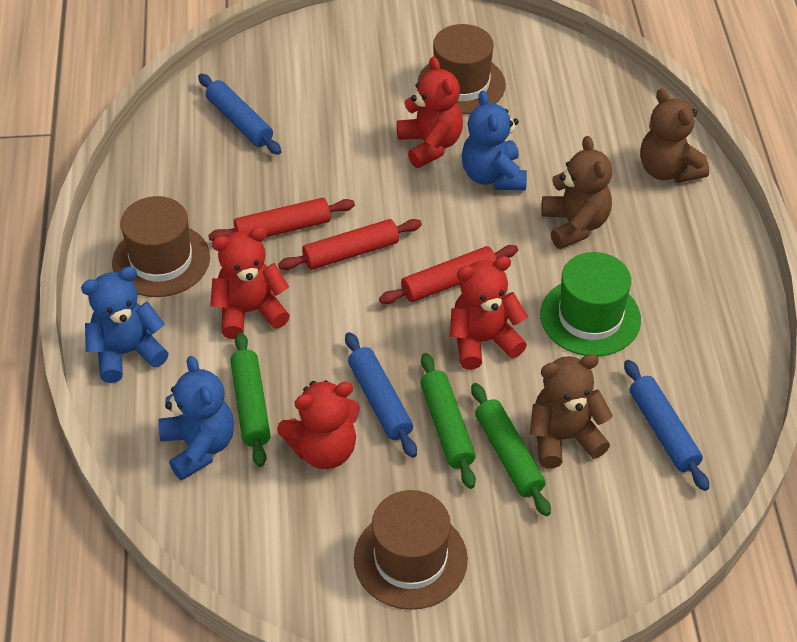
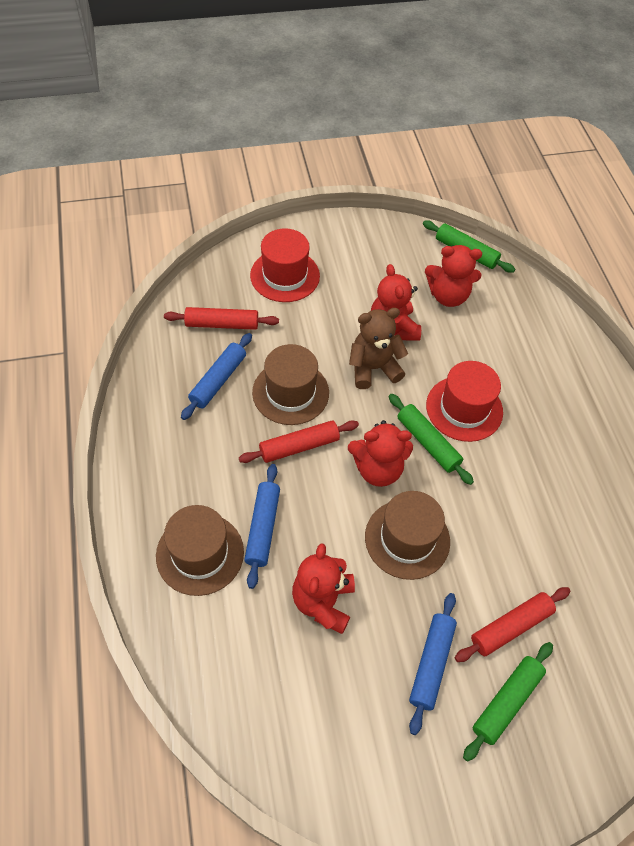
blue teddy bear: 3 -> 0
brown teddy bear: 3 -> 1
green hat: 1 -> 0
red hat: 0 -> 2

